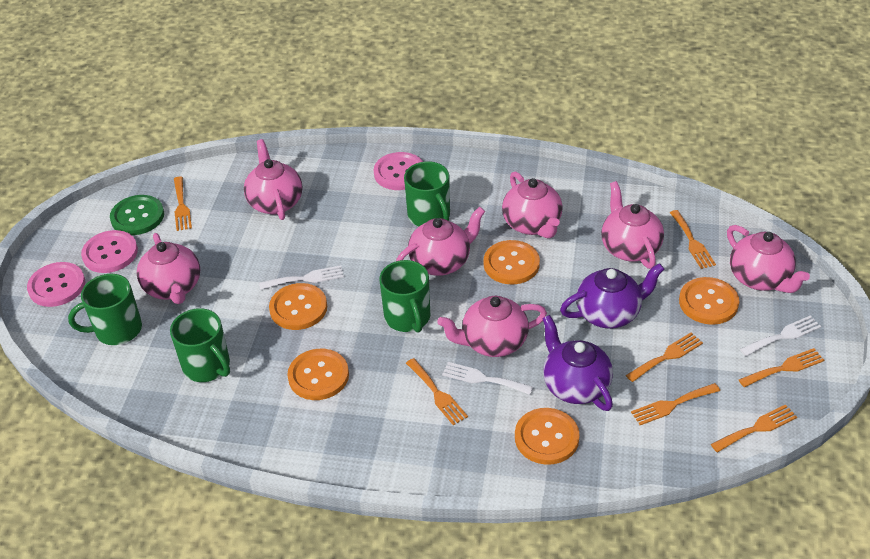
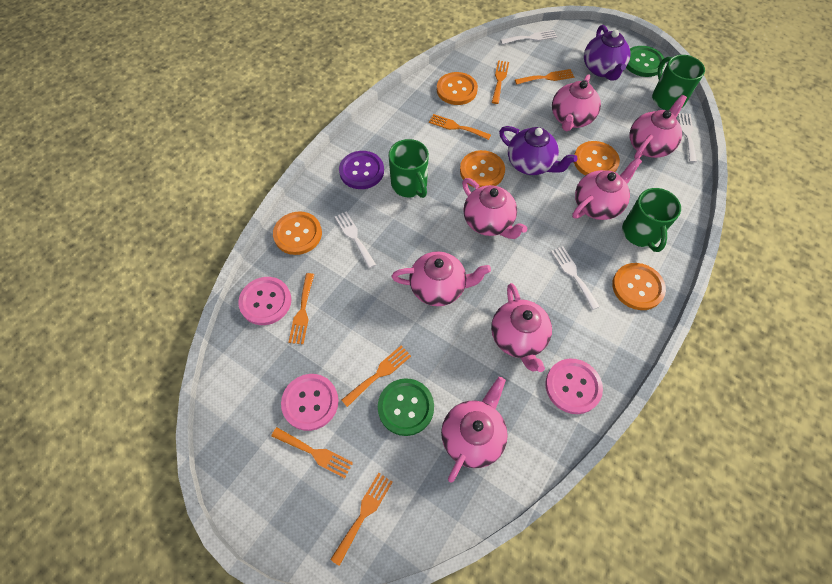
green button: 1 -> 2
green mug: 4 -> 3
purple button: 0 -> 1
white fork: 3 -> 4

